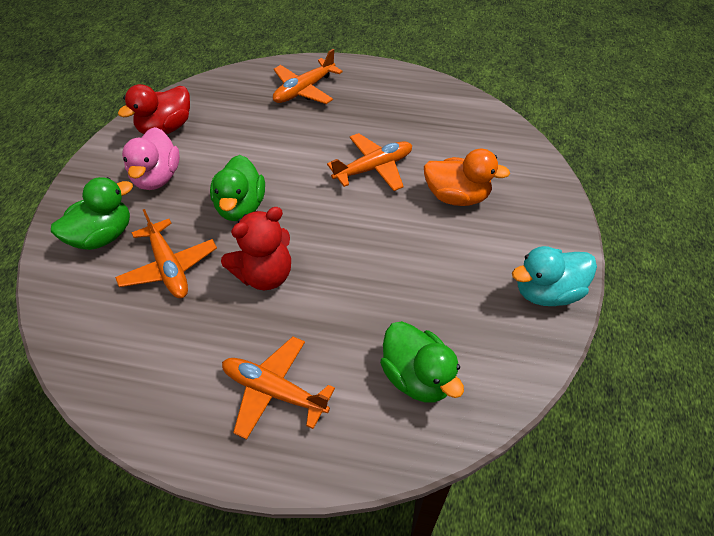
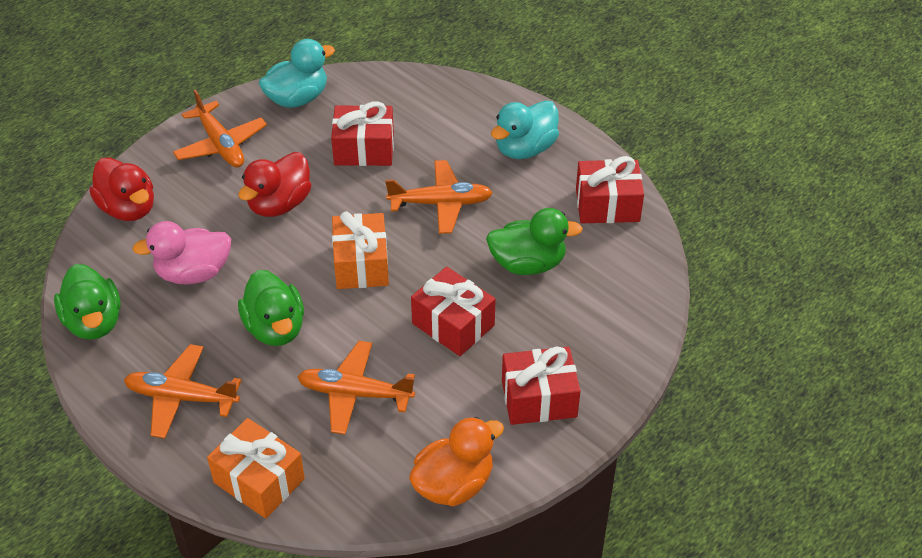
orange gift: 0 -> 2
red duck: 1 -> 2
red gift: 0 -> 4
red teddy bear: 1 -> 0
turquoise duck: 1 -> 2

